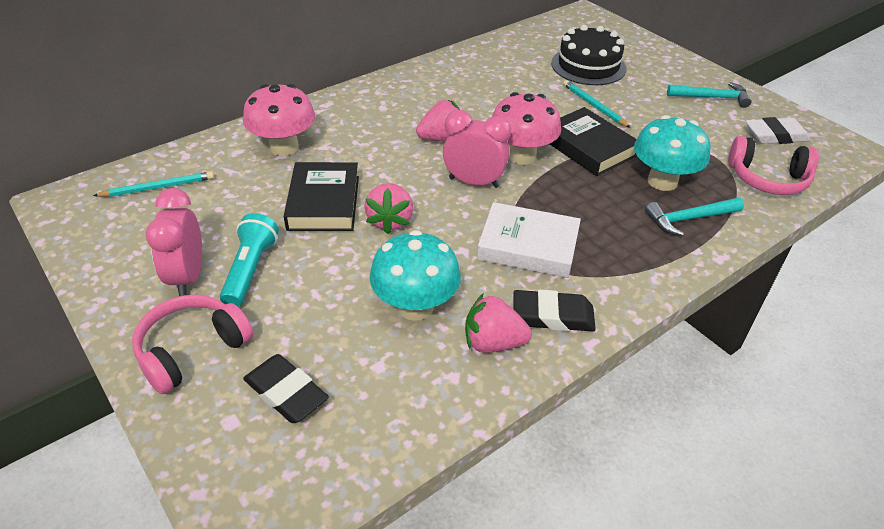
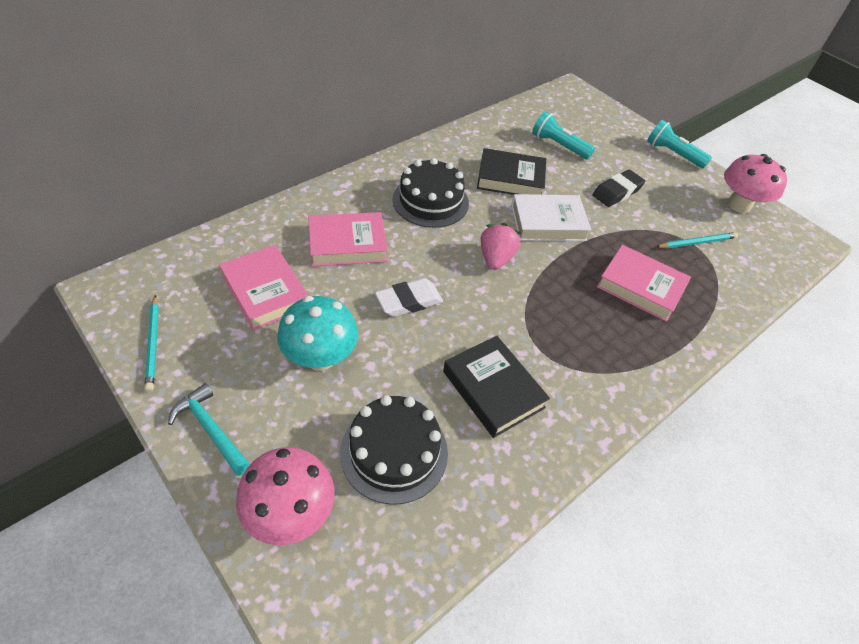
black cake: 1 -> 2
black eraser: 2 -> 1
pink book: 0 -> 3
pink clock: 2 -> 0
pink headphones: 2 -> 0
pink strawberry: 3 -> 1
turquoise flashlight: 1 -> 2
turquoise hammer: 2 -> 1
turquoise mushroom: 2 -> 1

